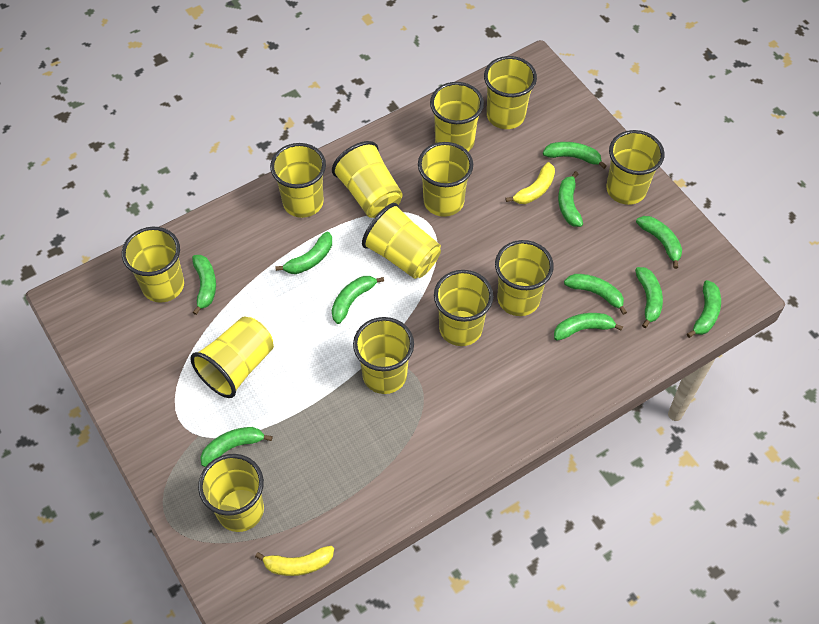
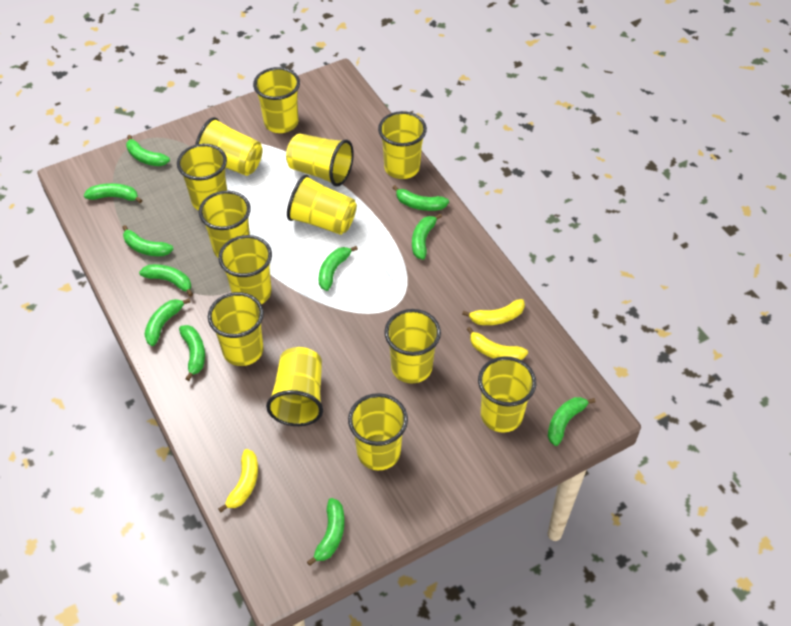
yellow banana: 2 -> 3

